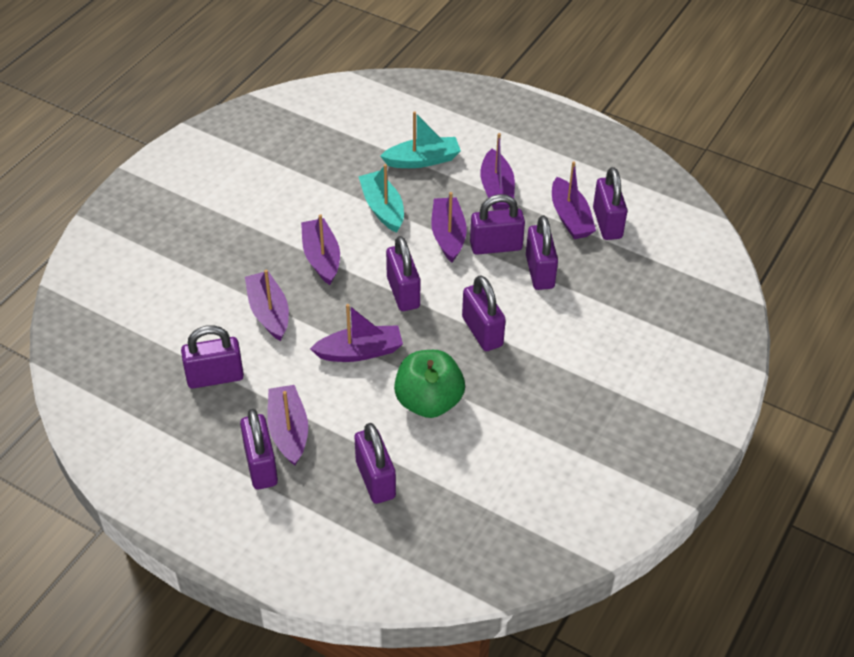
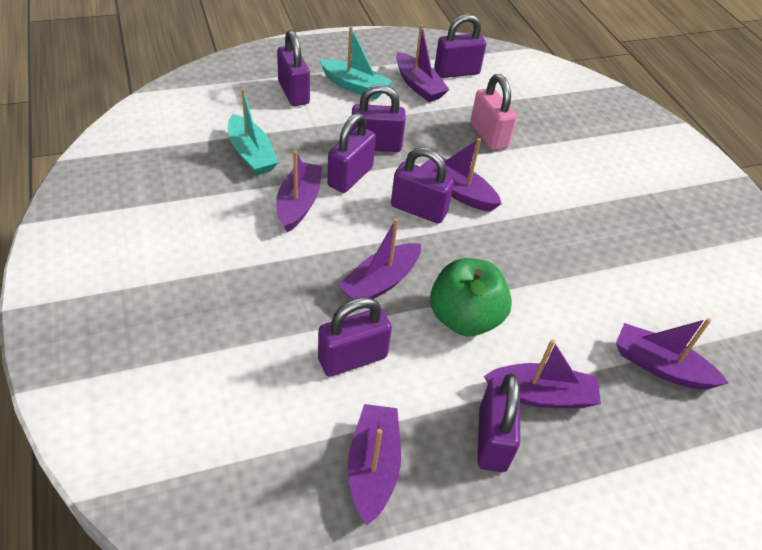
pink padlock: 0 -> 1
purple padlock: 8 -> 7

